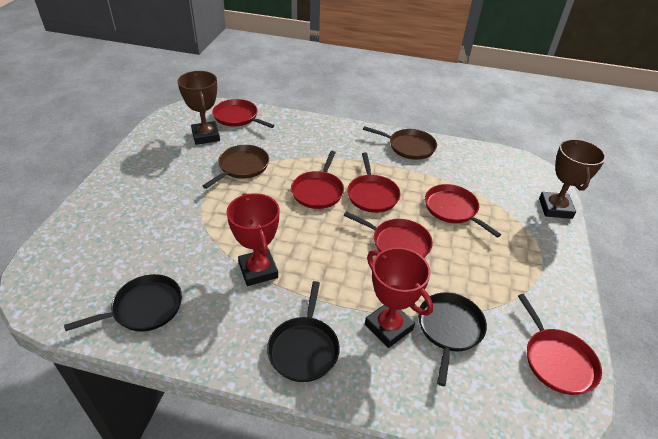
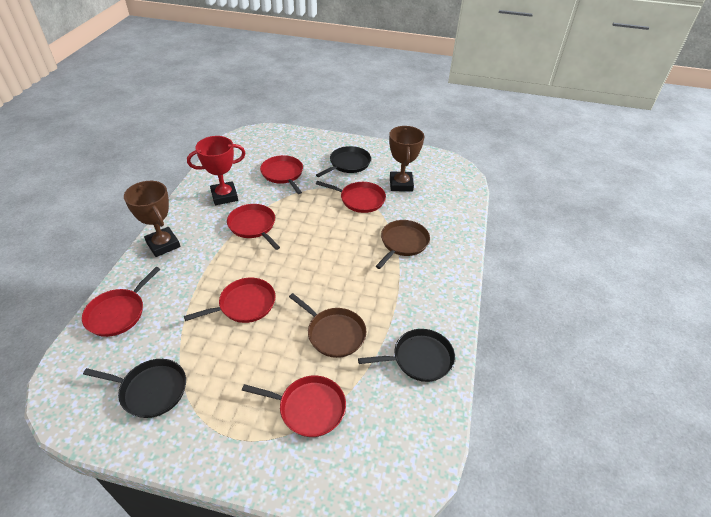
red trophy: 2 -> 1

